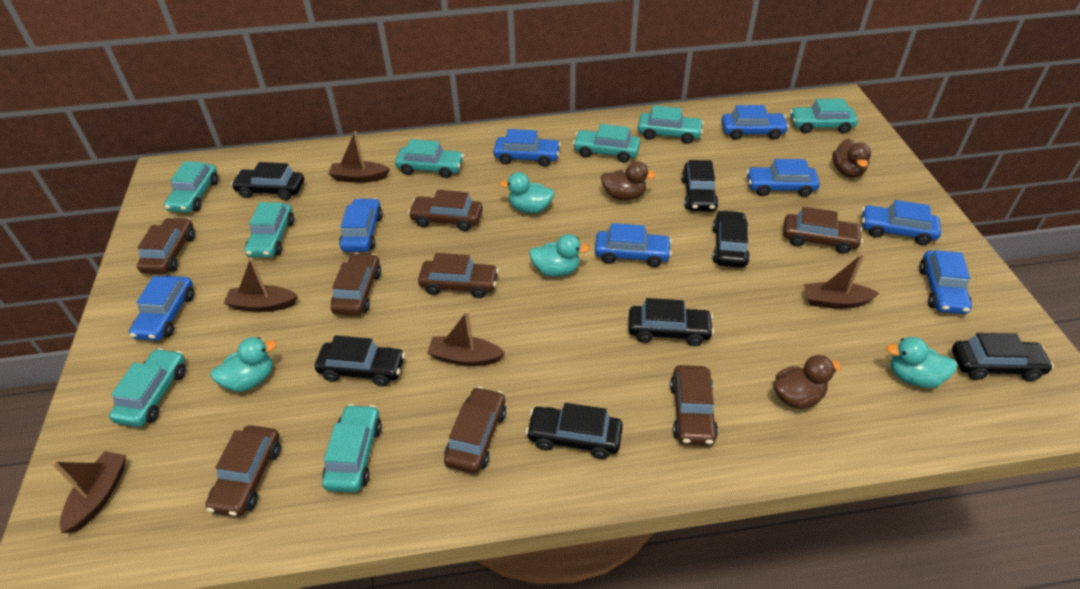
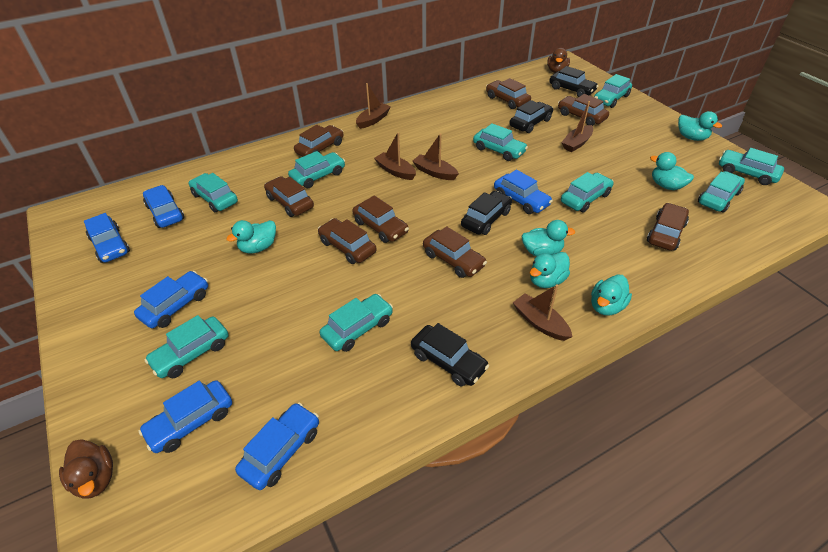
black car: 7 -> 4
blue car: 8 -> 6
brown duck: 3 -> 2
turquoise car: 8 -> 9
turquoise duck: 4 -> 6

